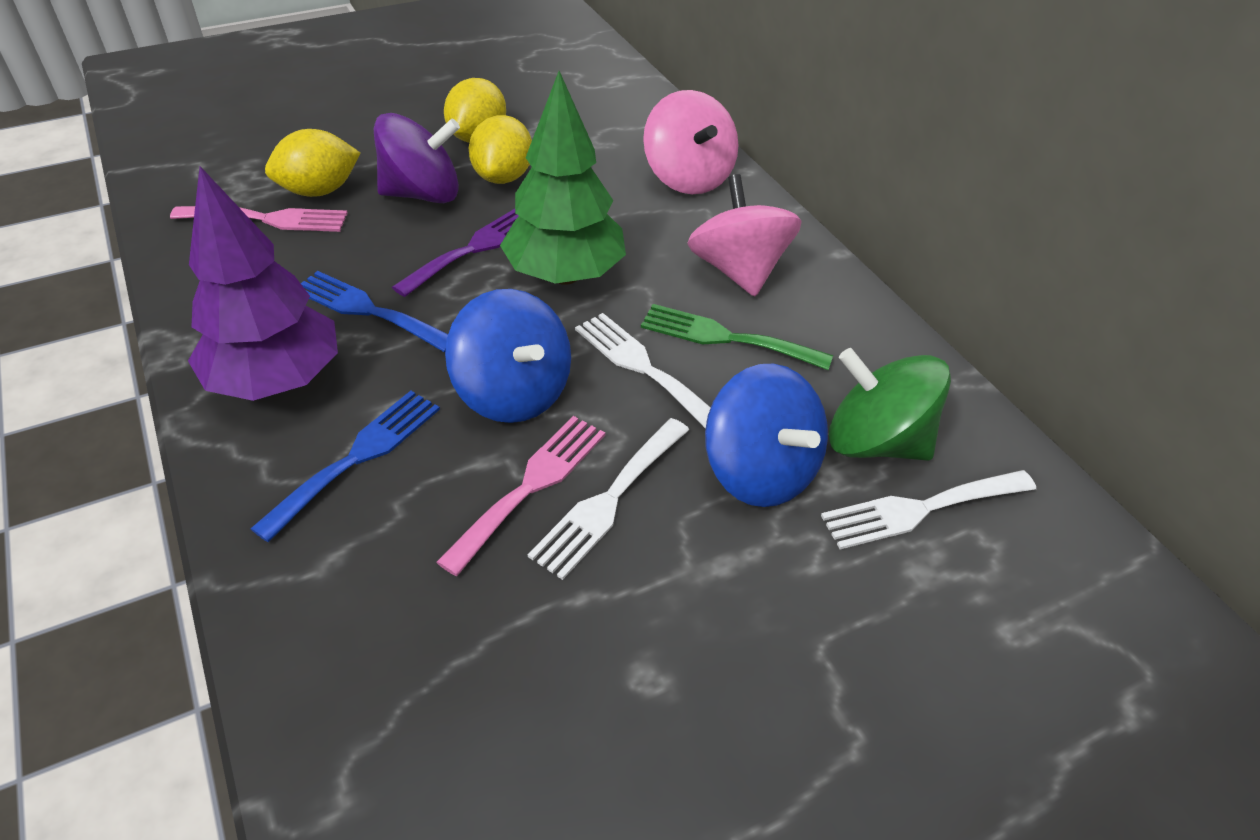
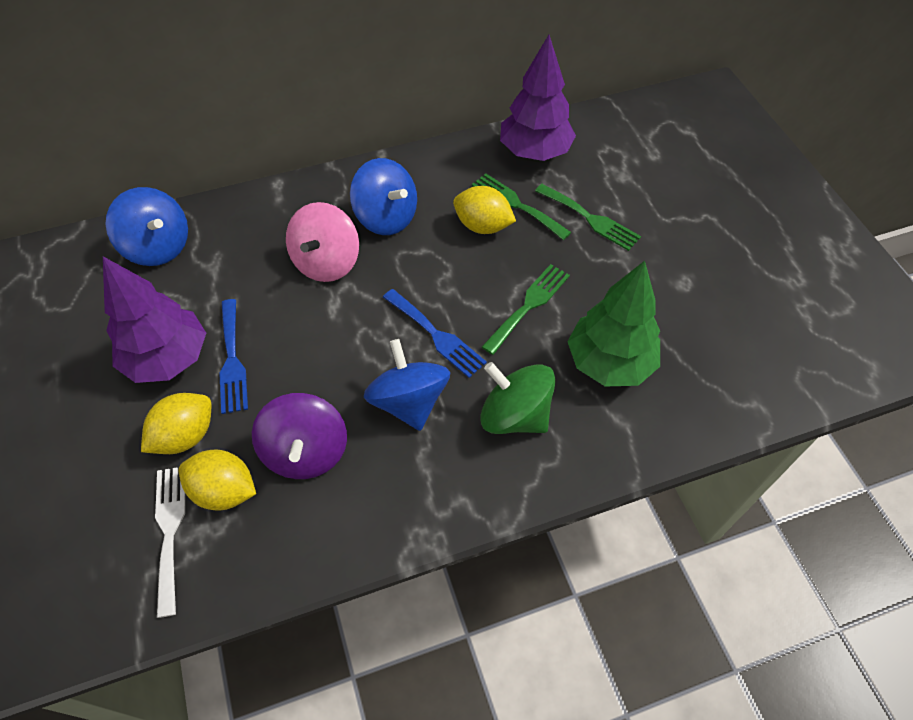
blue spinning top: 2 -> 3
green fork: 1 -> 3
pink fork: 2 -> 0
pink spinning top: 2 -> 1
purple fork: 1 -> 0
purple tree: 1 -> 2
white fork: 3 -> 1

